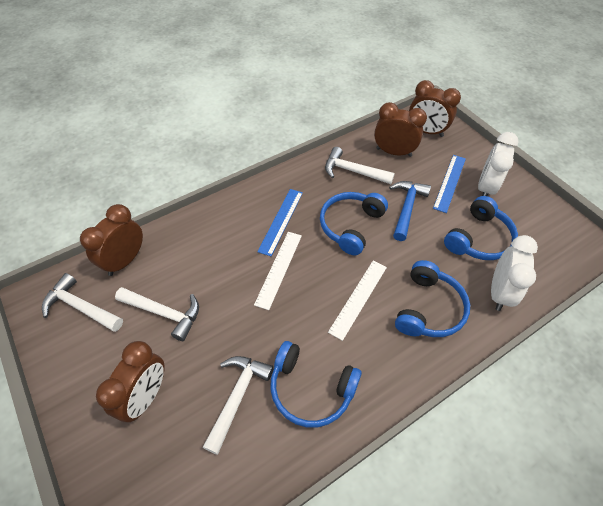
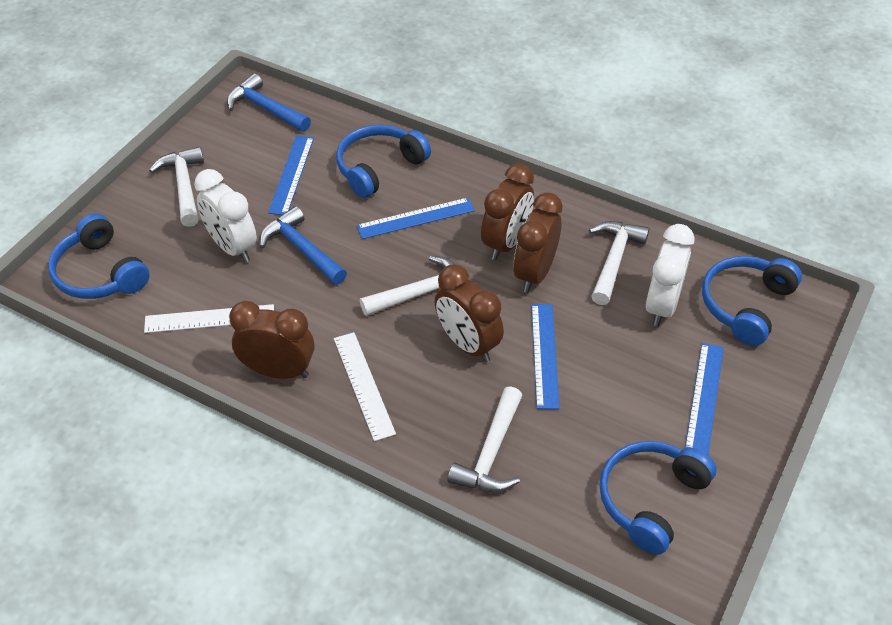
blue hammer: 1 -> 2
blue ruler: 2 -> 4

